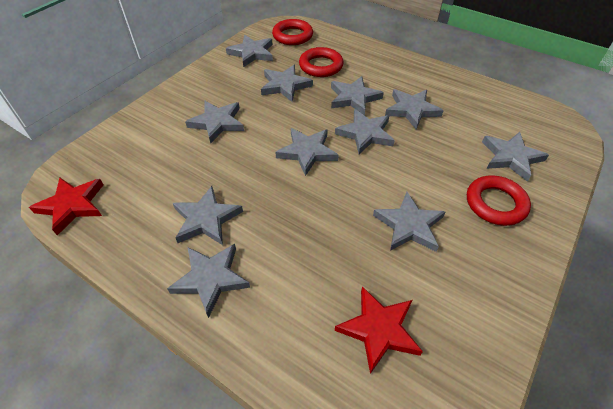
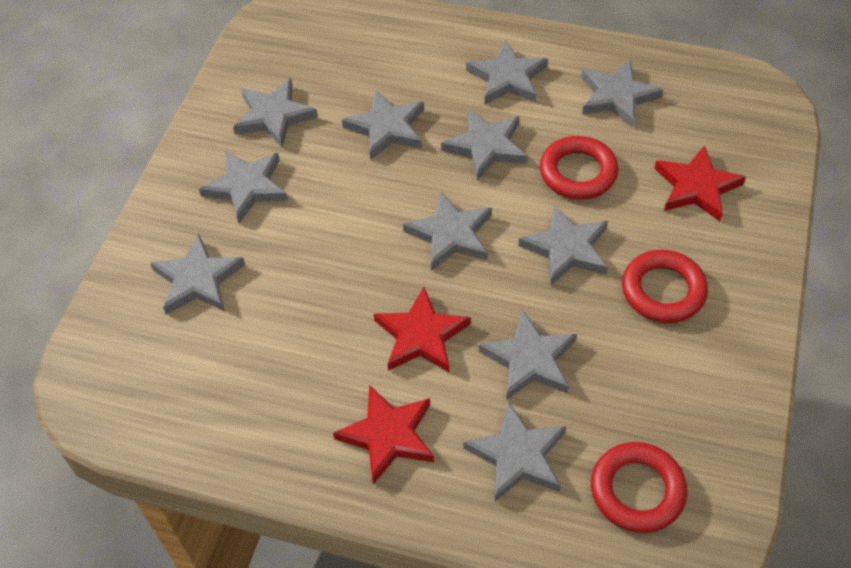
red star: 2 -> 3

